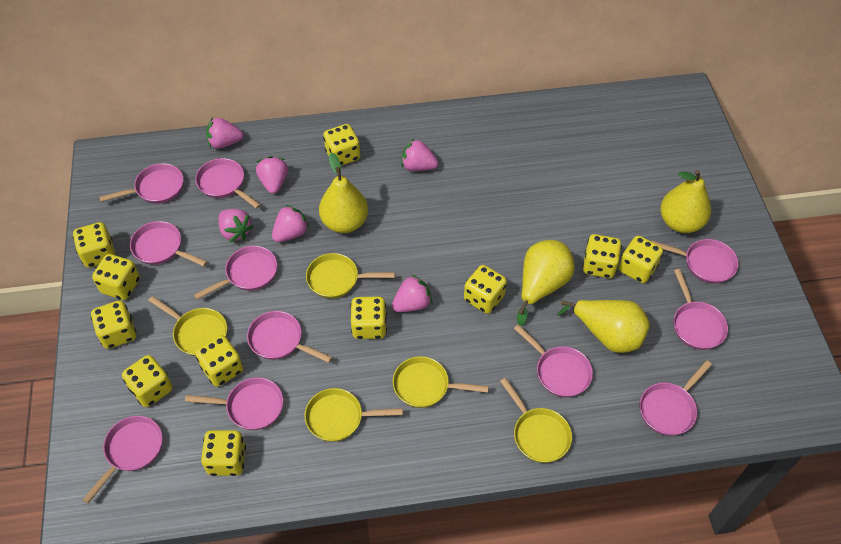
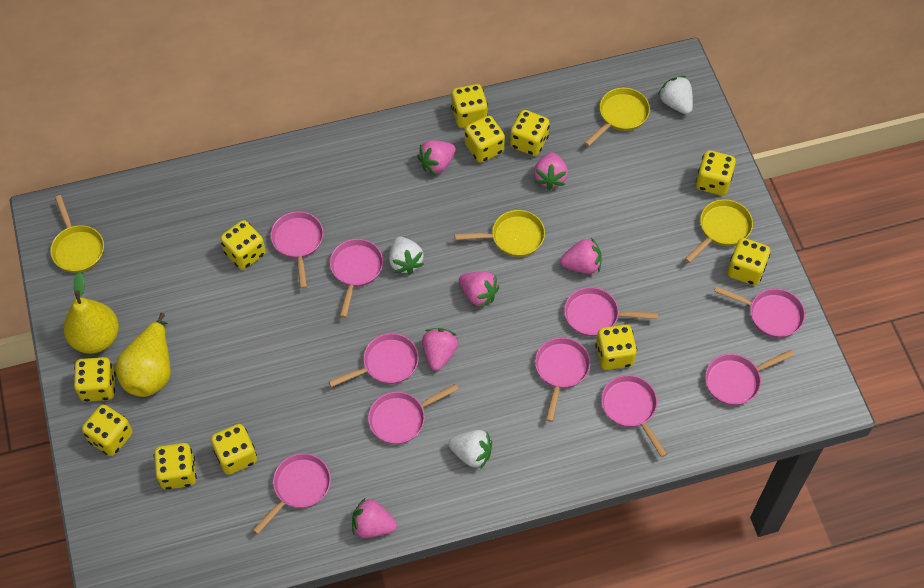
pink pan: 11 -> 10
white strawberry: 0 -> 3
yellow pan: 5 -> 4
yellow pear: 4 -> 2

